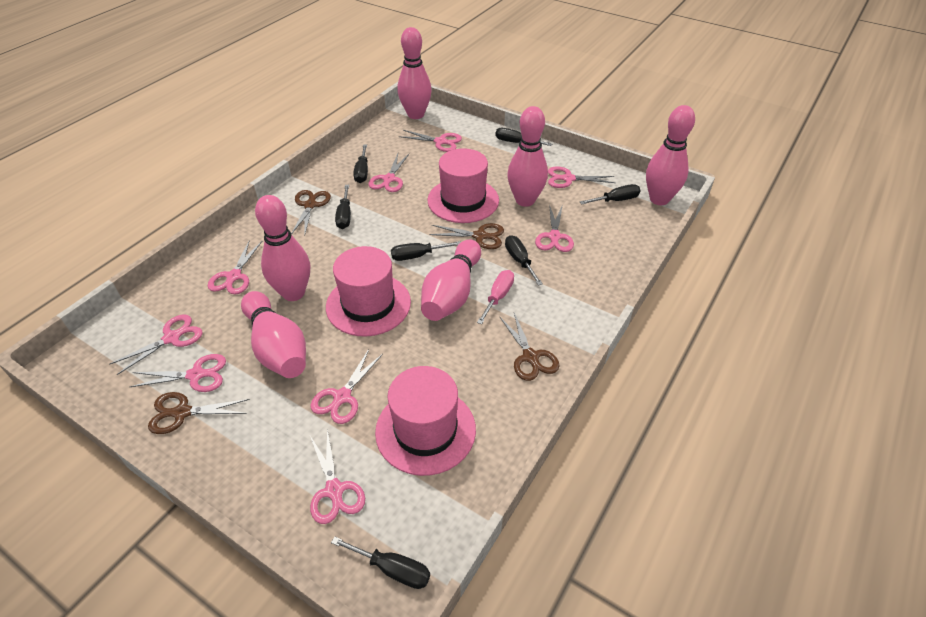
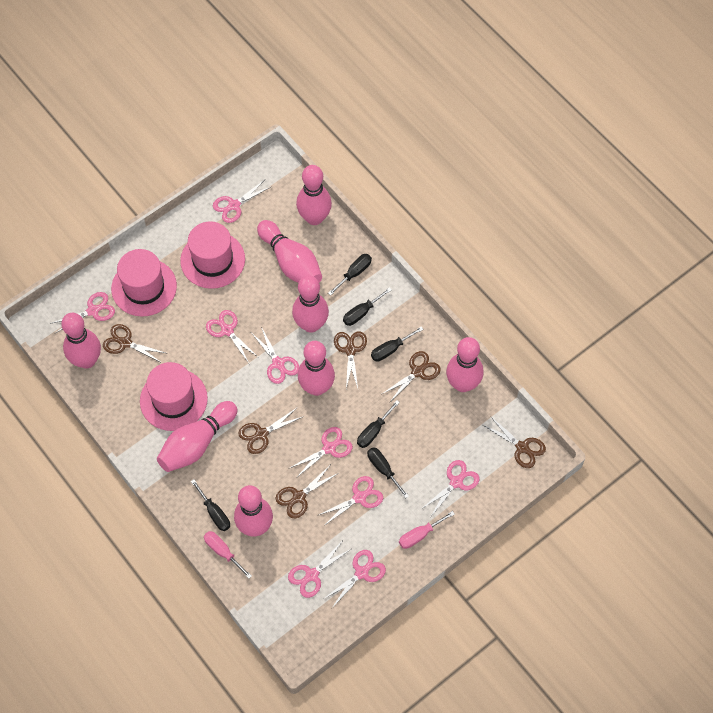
black screwdriver: 7 -> 6
brown scissors: 4 -> 6
pink bowling pin: 6 -> 8
pink screwdriver: 1 -> 2

